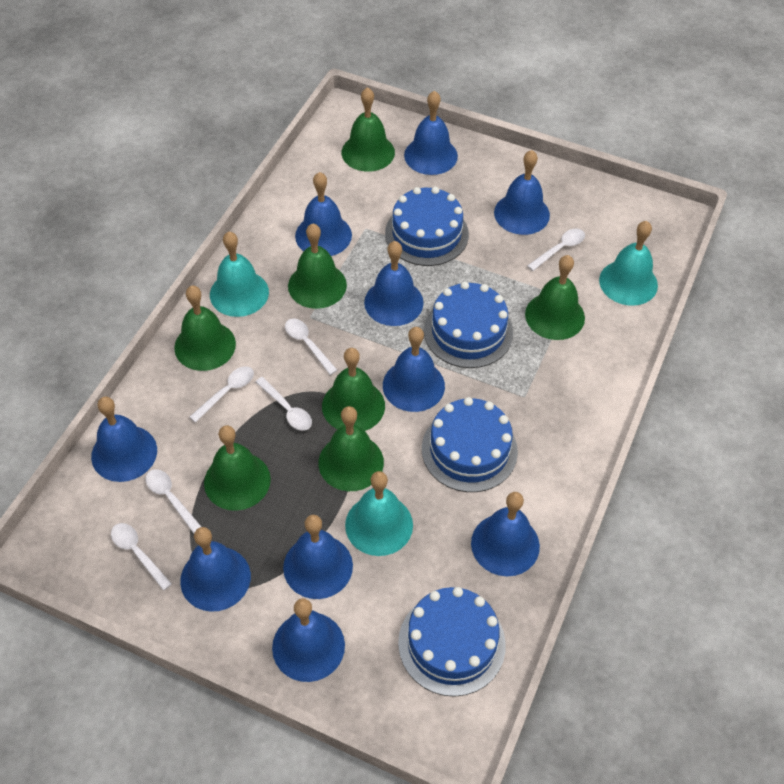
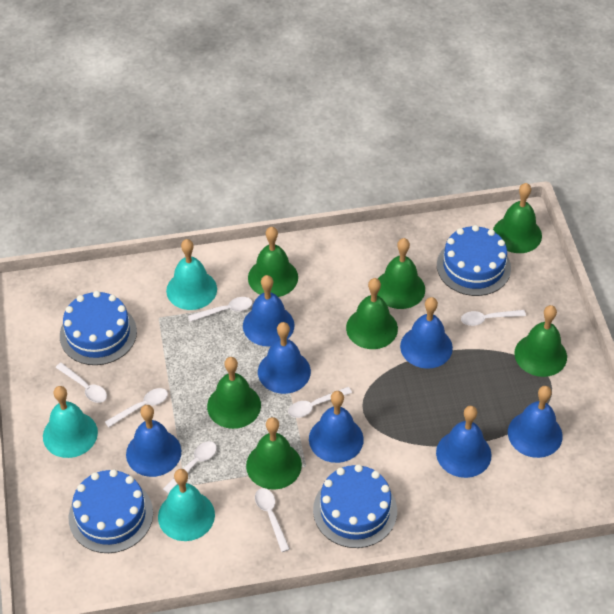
blue bell: 10 -> 7
white spoon: 6 -> 7

